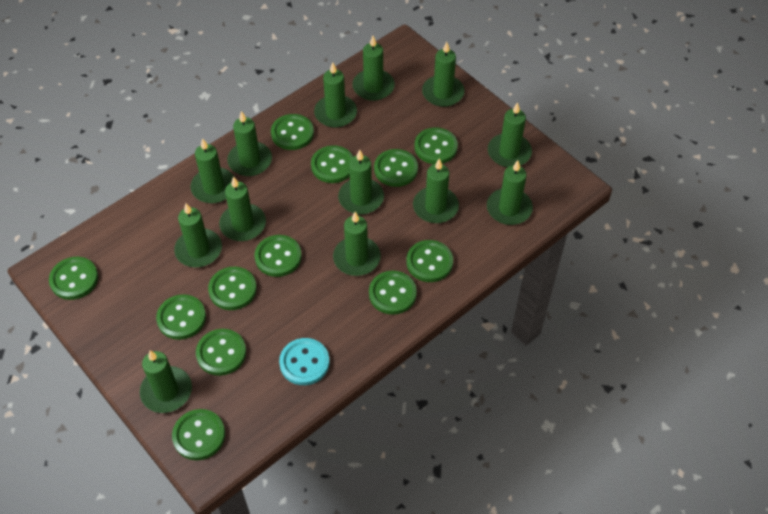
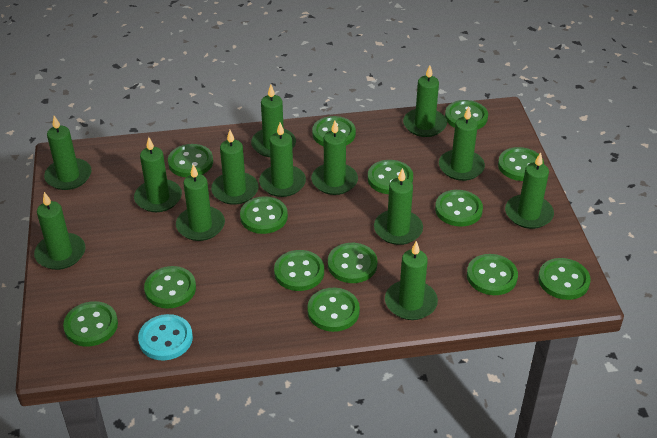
green button: 12 -> 14

